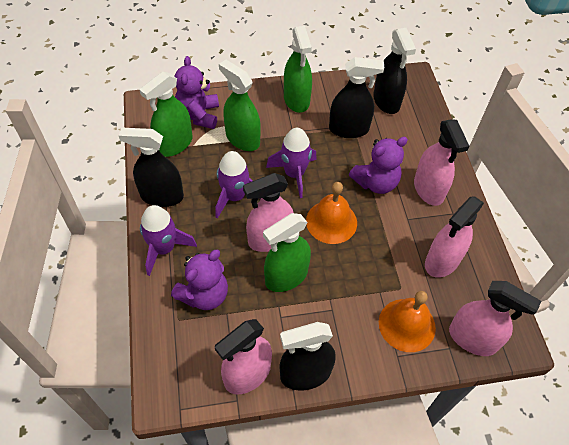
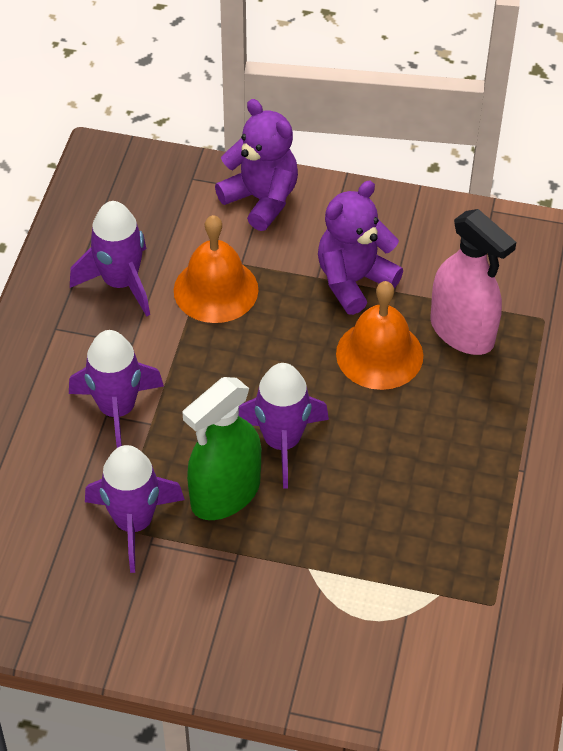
black spray bottle: 4 -> 0
green spray bottle: 4 -> 1
pink spray bottle: 5 -> 1
purple rocket: 3 -> 4
purple teddy bear: 3 -> 2

